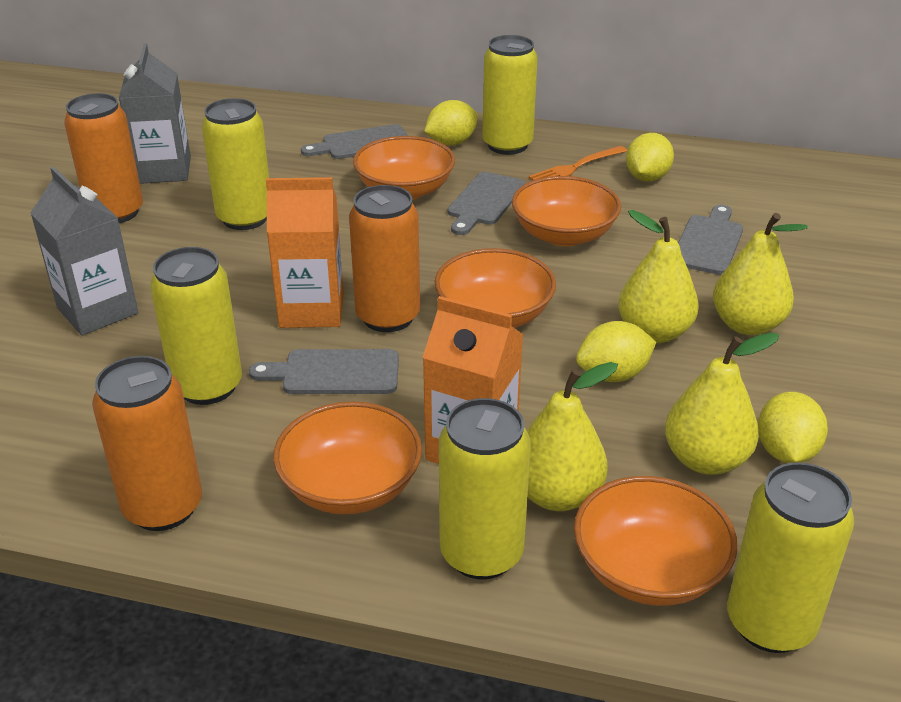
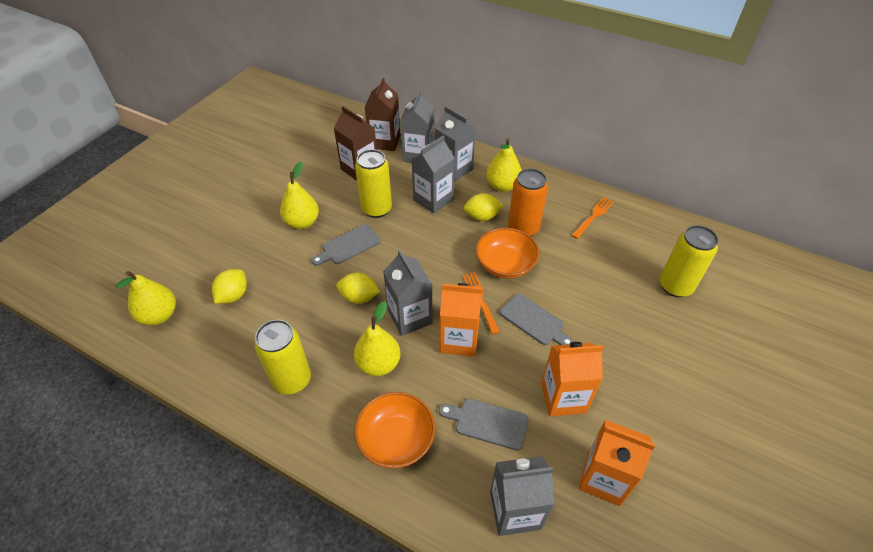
brown carton: 0 -> 2
grey carton: 2 -> 5
grey cutting board: 4 -> 3
orange bowl: 5 -> 2
orange can: 3 -> 1
orange carton: 2 -> 3
orange fork: 1 -> 2
yellow can: 5 -> 3
yellow lemon: 4 -> 3

